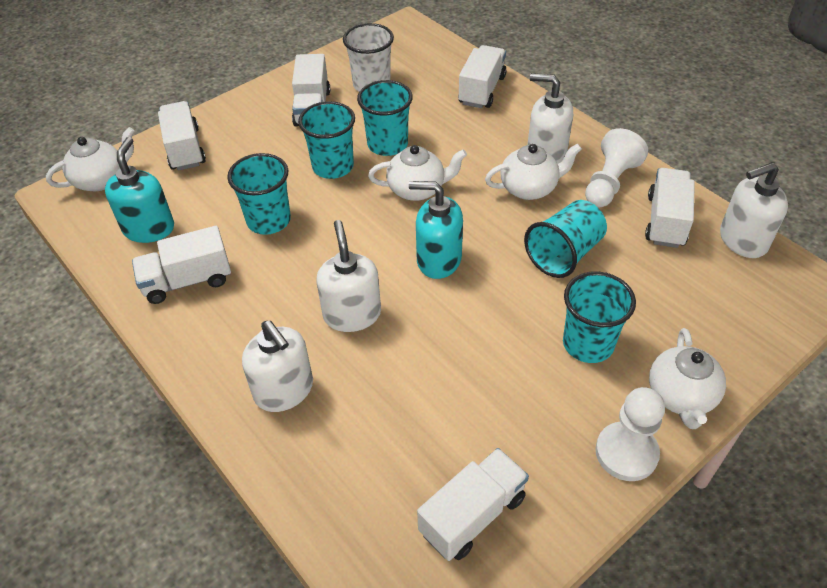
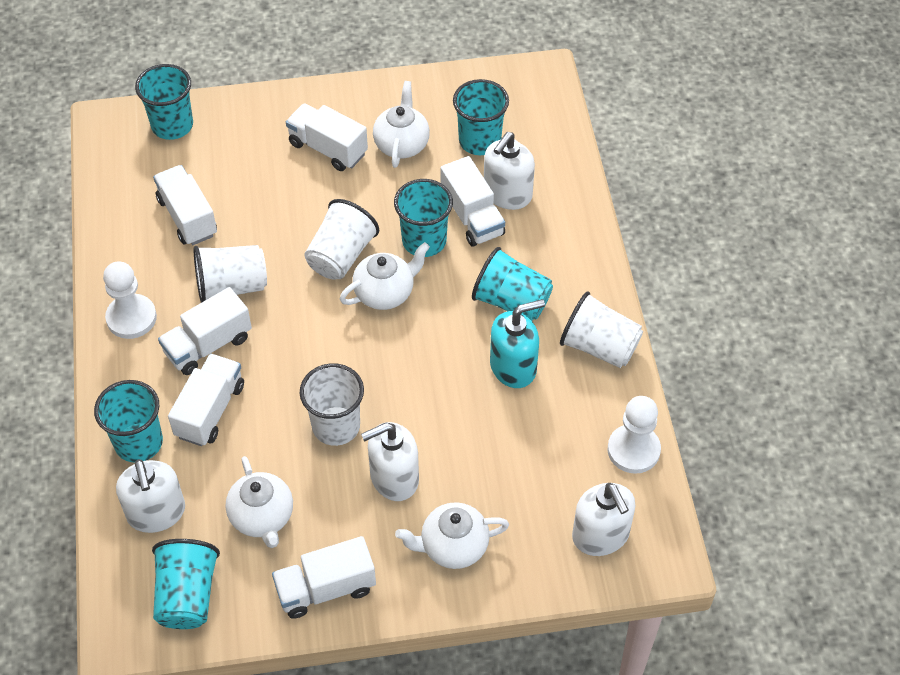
turquoise cup: 5 -> 6
turquoise soap dispenser: 2 -> 1
white cup: 1 -> 4

